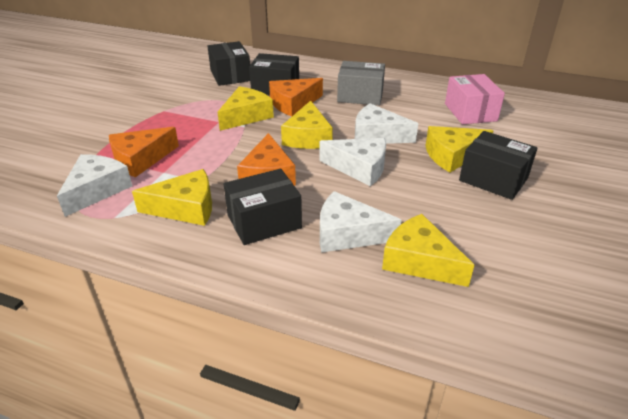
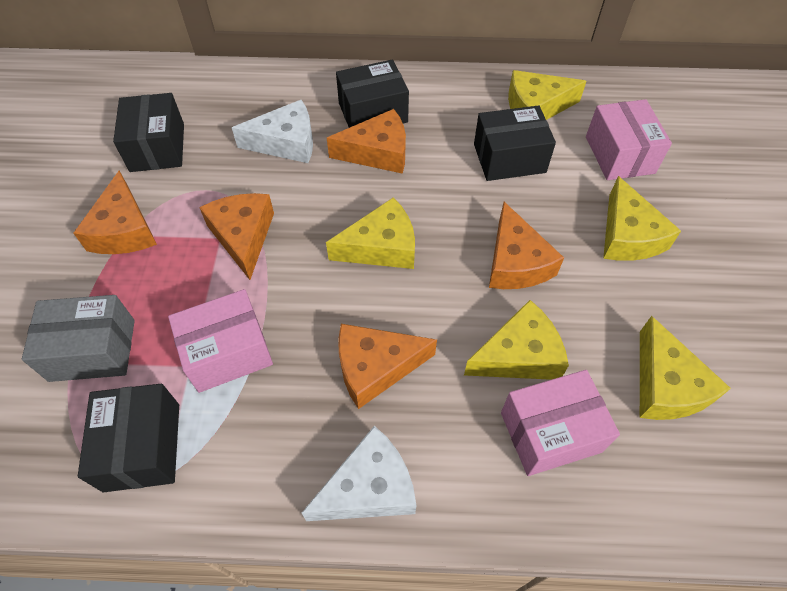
orange cheese: 3 -> 5
pink box: 1 -> 3
white cheese: 4 -> 2

